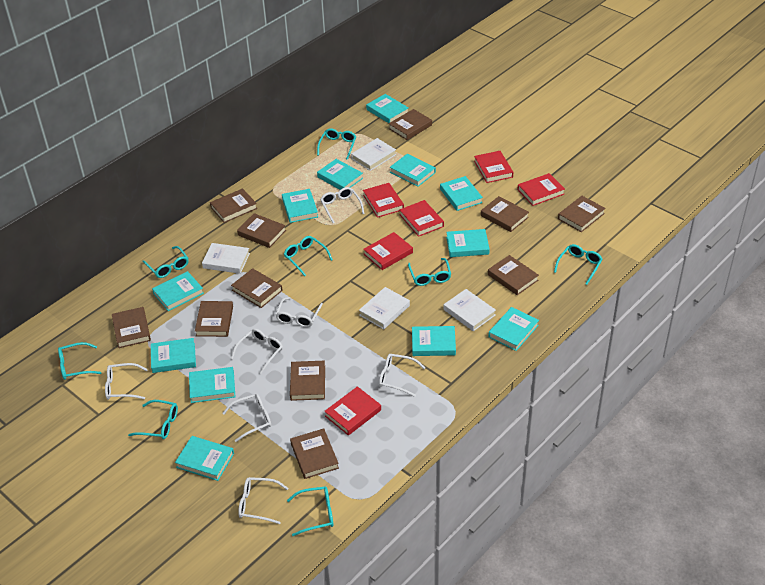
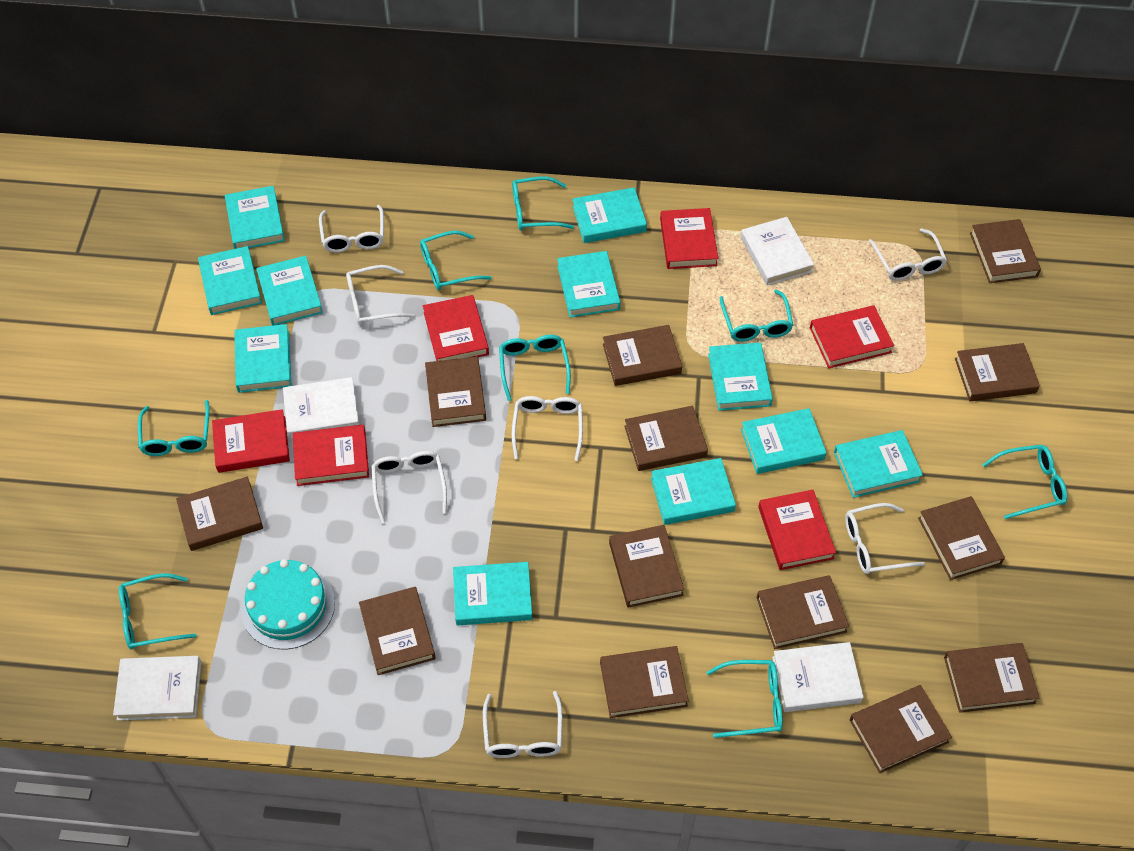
brown book: 11 -> 13
turquoise book: 12 -> 11
turquoise cake: 0 -> 1

